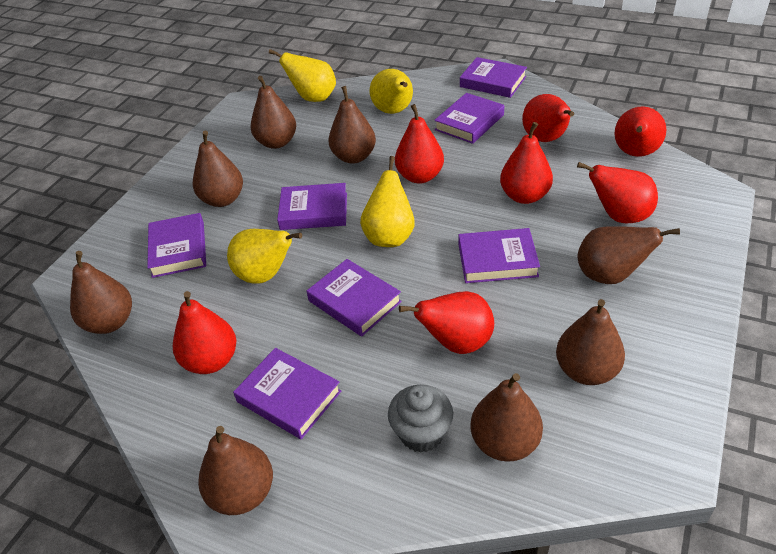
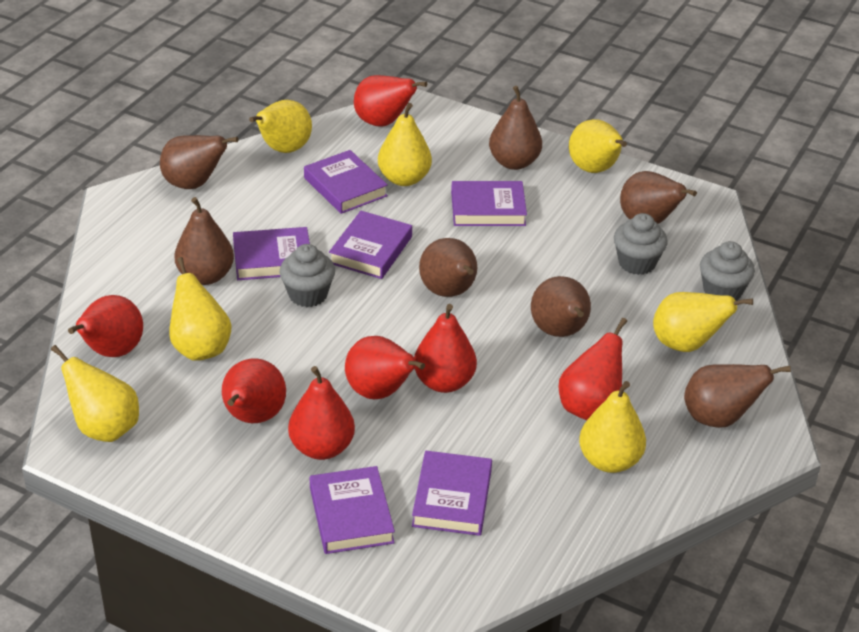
brown pear: 8 -> 7
grey cupcake: 1 -> 3
purple book: 7 -> 6
yellow pear: 4 -> 7

